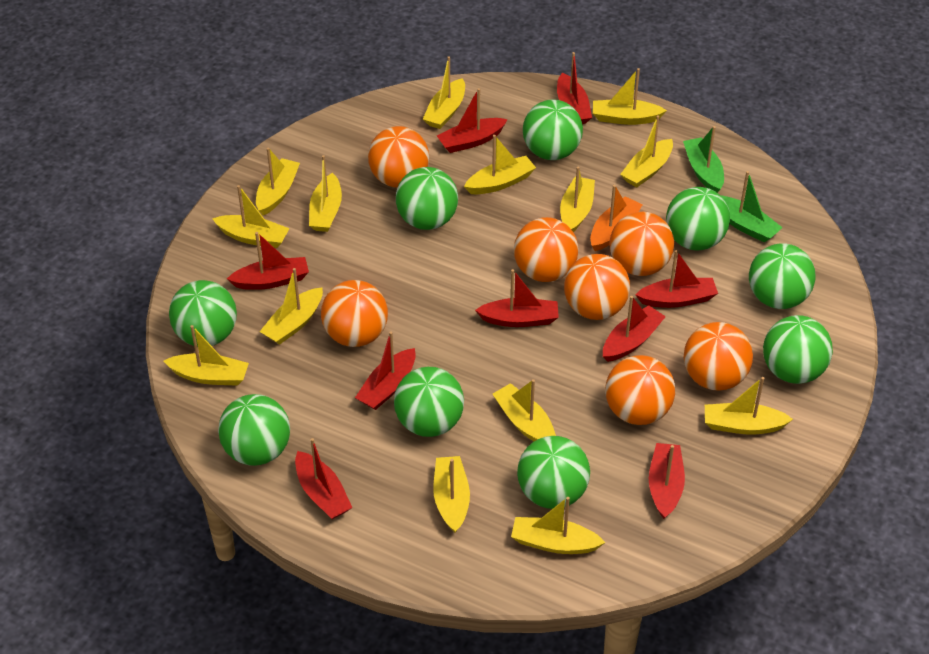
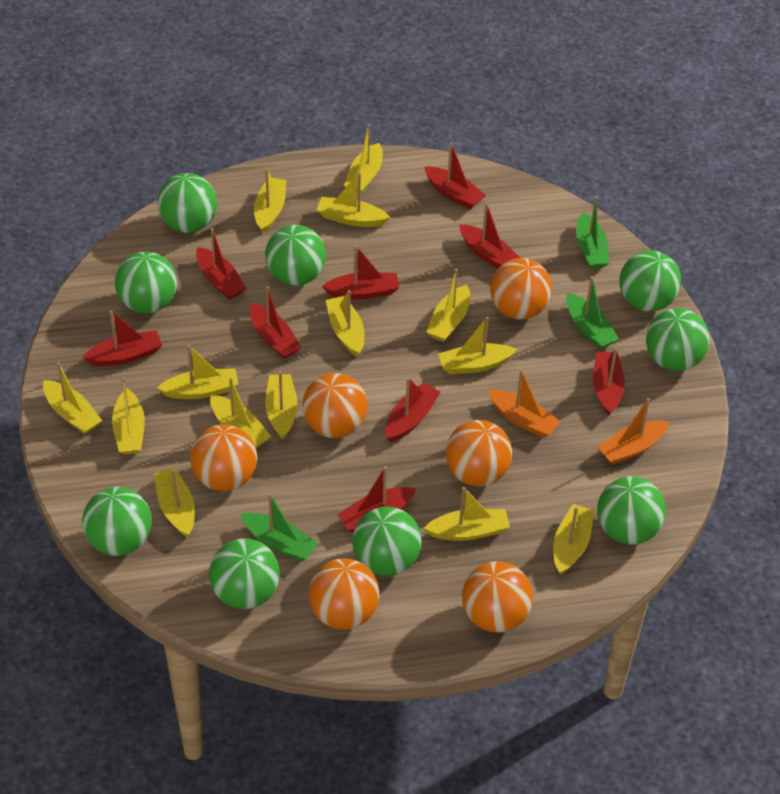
green boat: 2 -> 3
orange ball: 7 -> 6
orange boat: 1 -> 2

